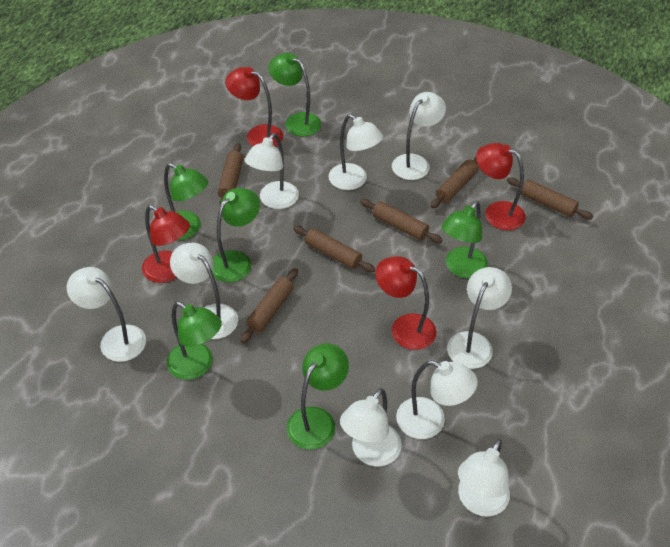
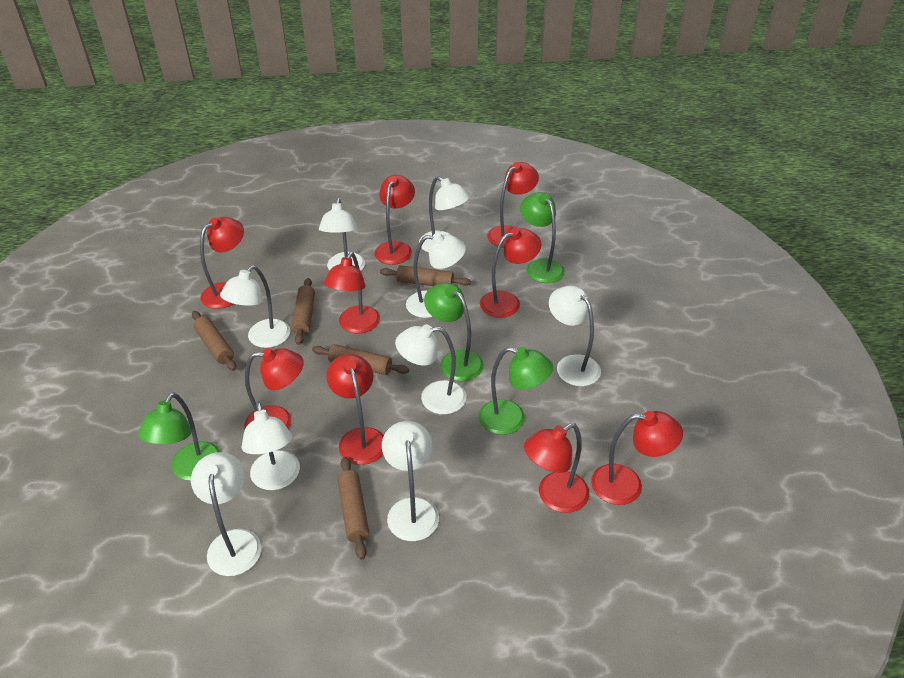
brown rolling pin: 6 -> 5
green lamp: 6 -> 4
red lamp: 4 -> 9

